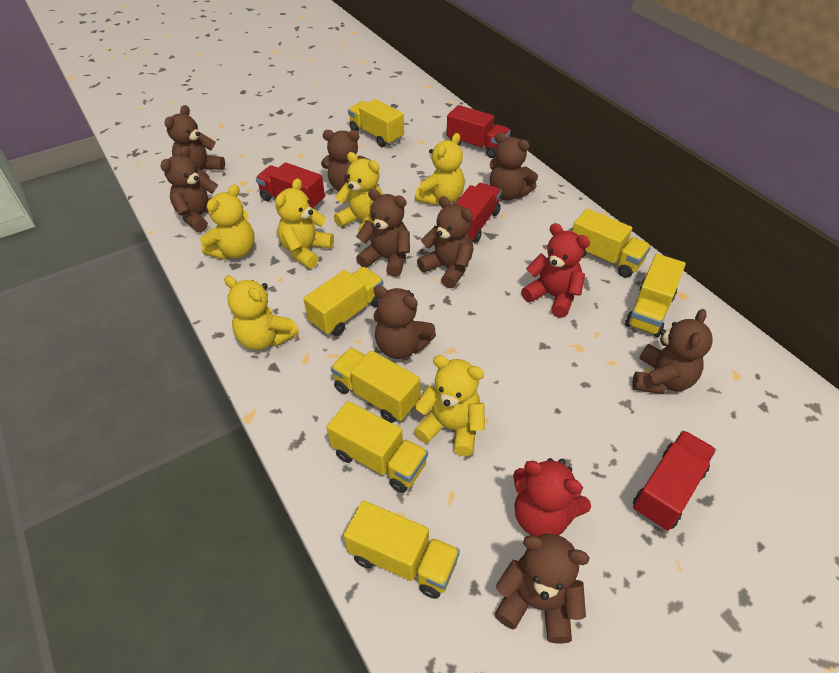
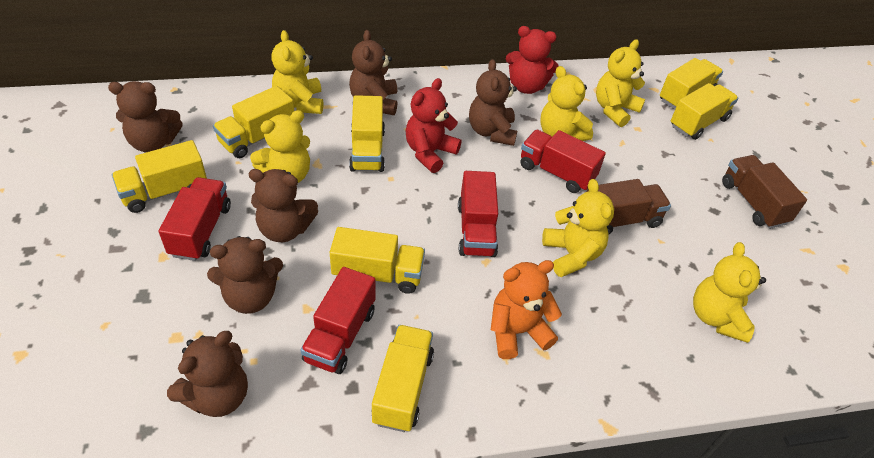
brown teddy bear: 9 -> 6
brown truck: 0 -> 2
orange teddy bear: 0 -> 1

